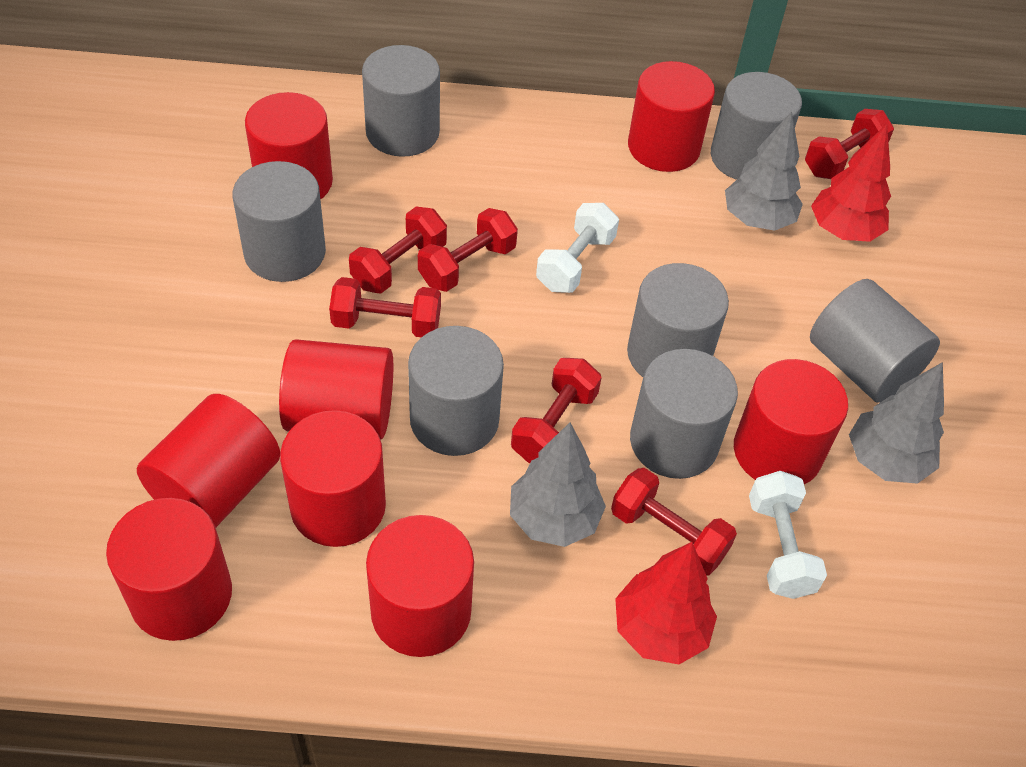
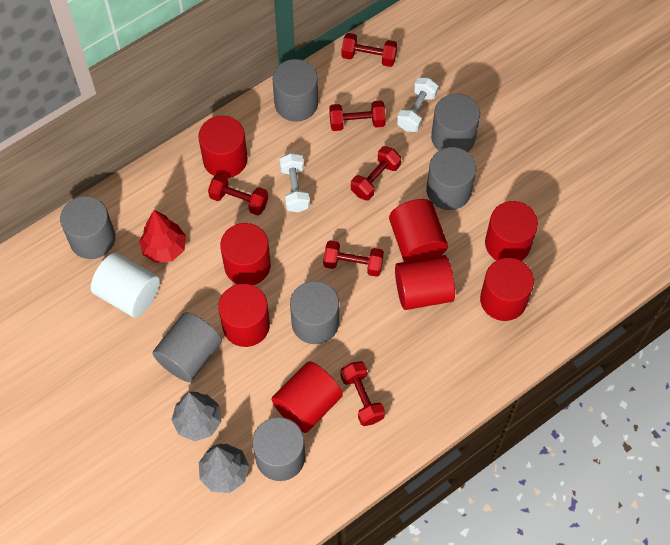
grey tree: 3 -> 2
red tree: 2 -> 1
white cylinder: 0 -> 1

